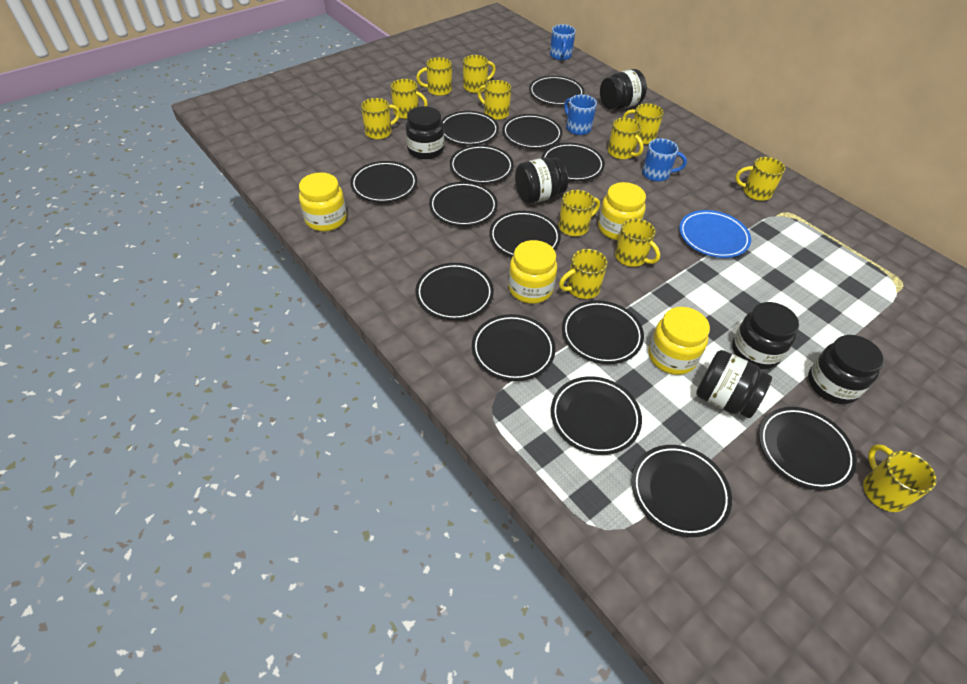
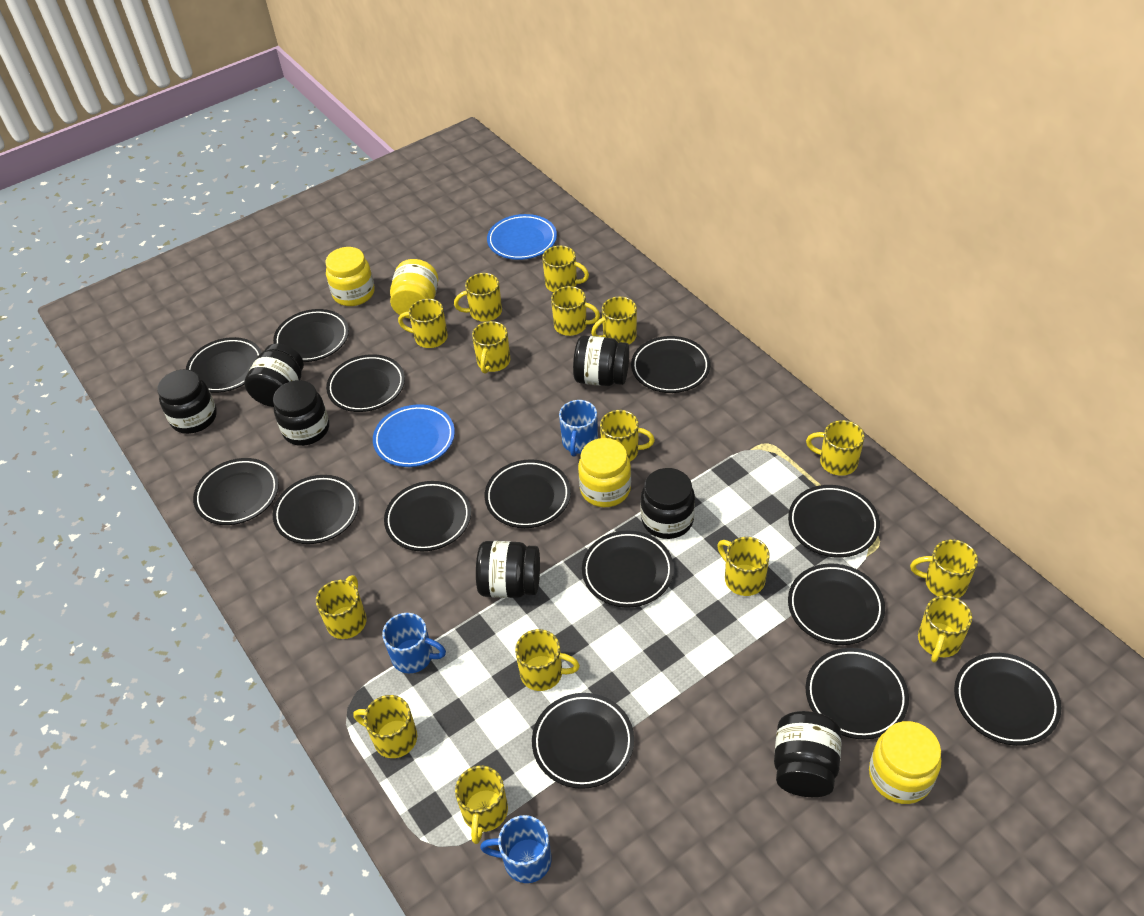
black jar: 6 -> 7
blue plate: 1 -> 2
yellow mug: 12 -> 15

